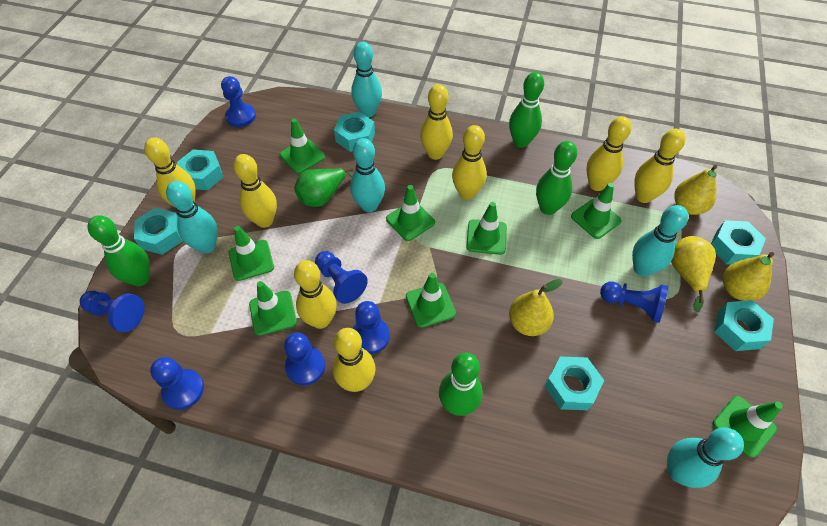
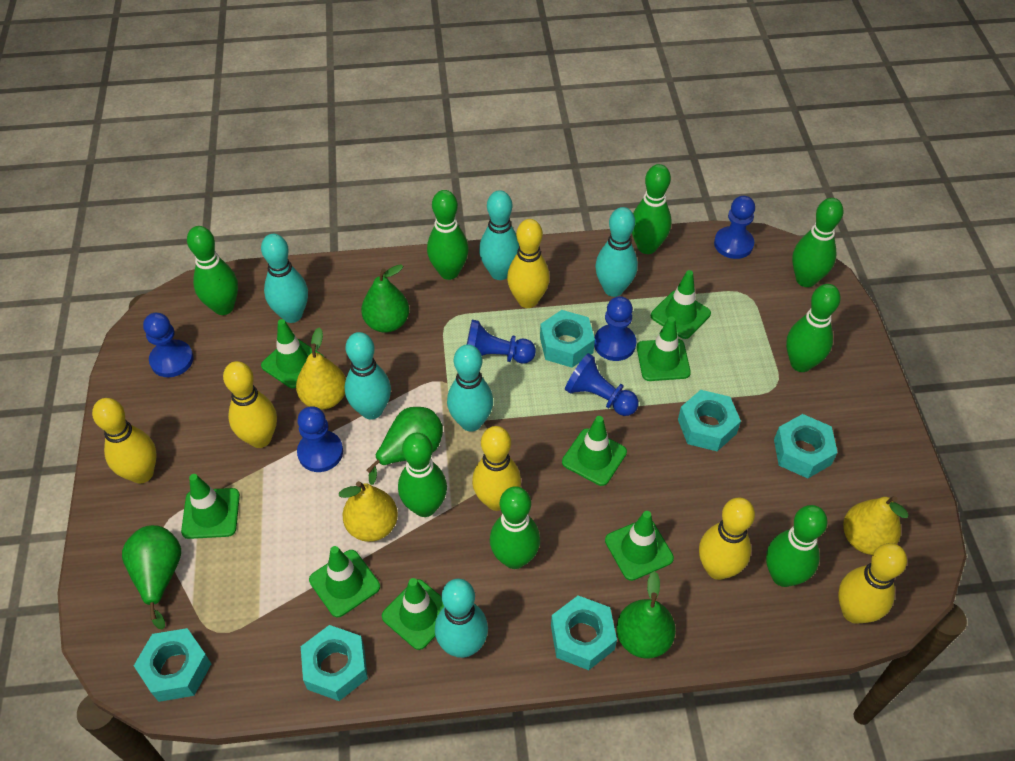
blue pawn: 7 -> 6
green bowling pin: 4 -> 8
green pear: 1 -> 4
turquoise bowling pin: 5 -> 6
yellow bowling pin: 8 -> 6
yellow pear: 4 -> 3

